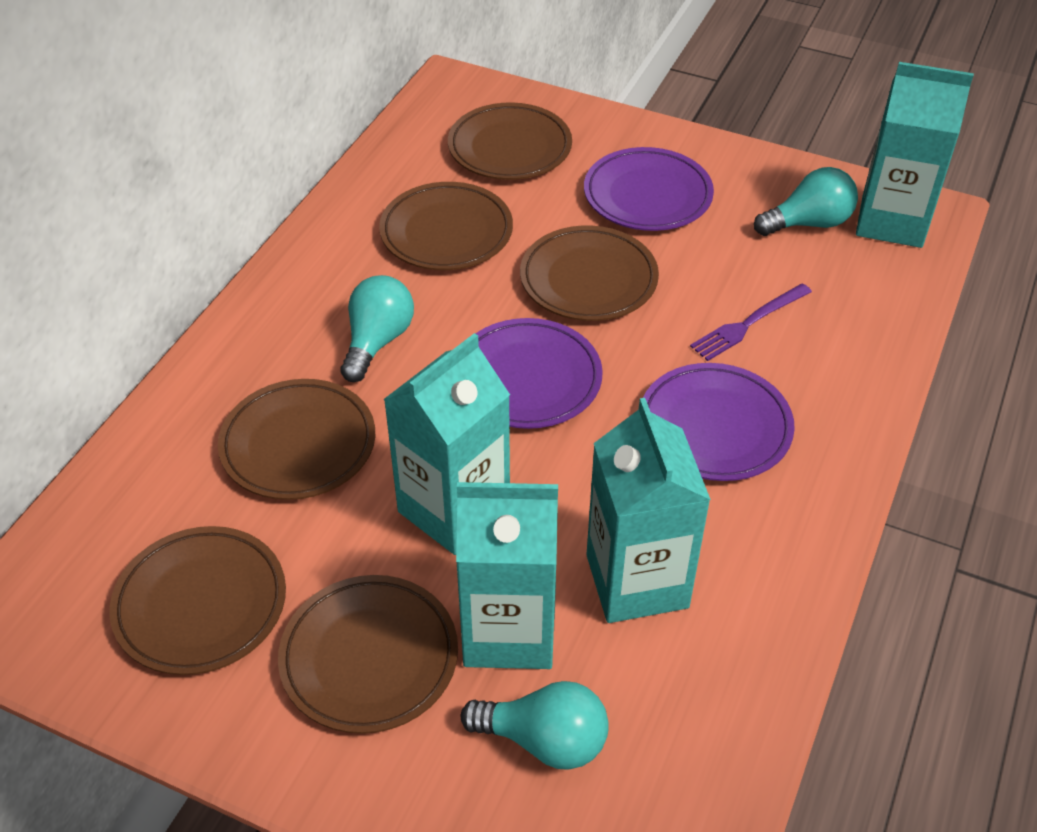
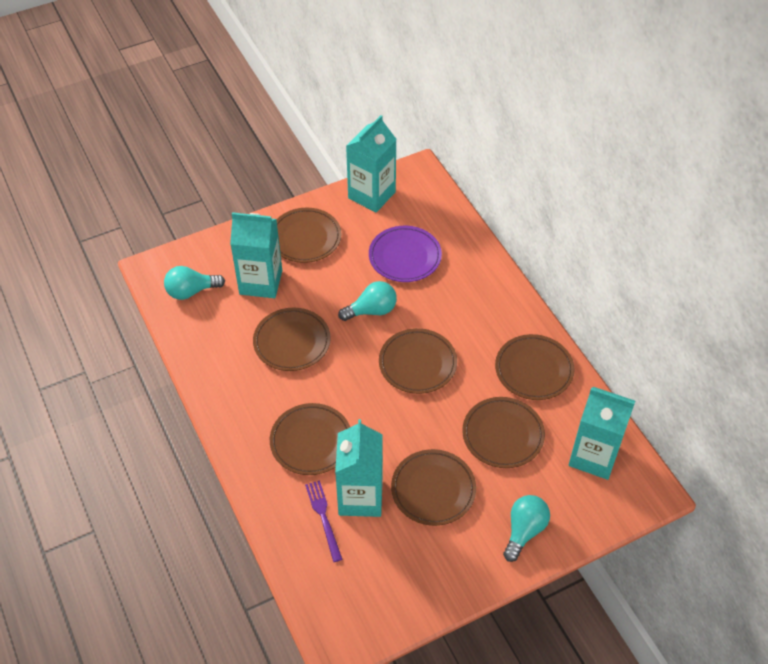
brown plate: 6 -> 7
purple plate: 3 -> 1

